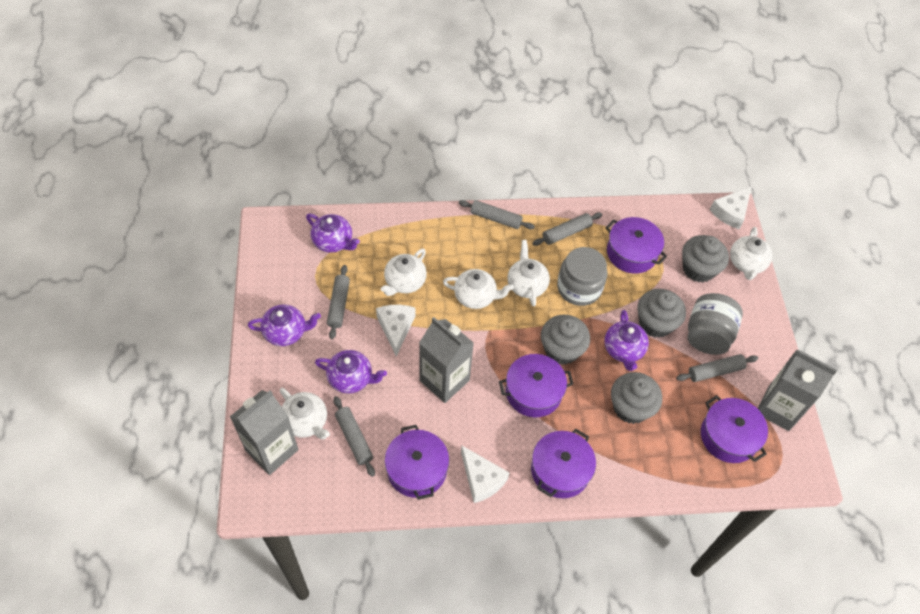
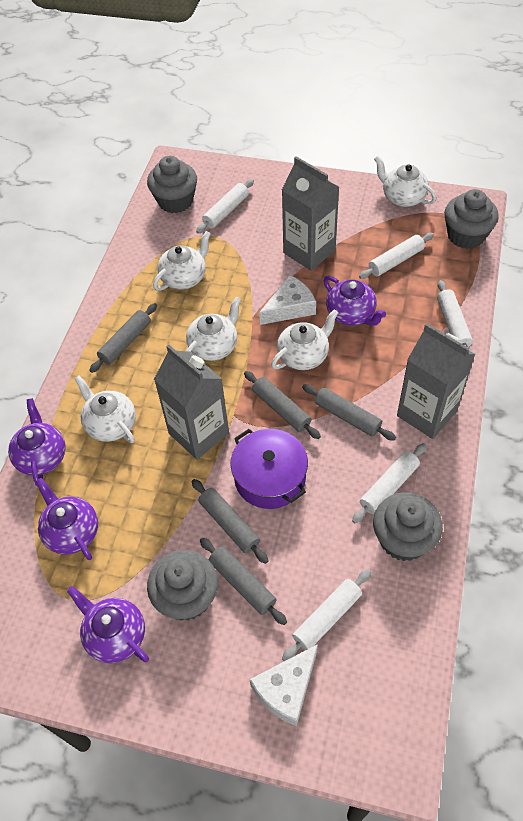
grey jar: 2 -> 0
purple pot: 5 -> 1
white cheese: 3 -> 2
white rolling pin: 0 -> 5

